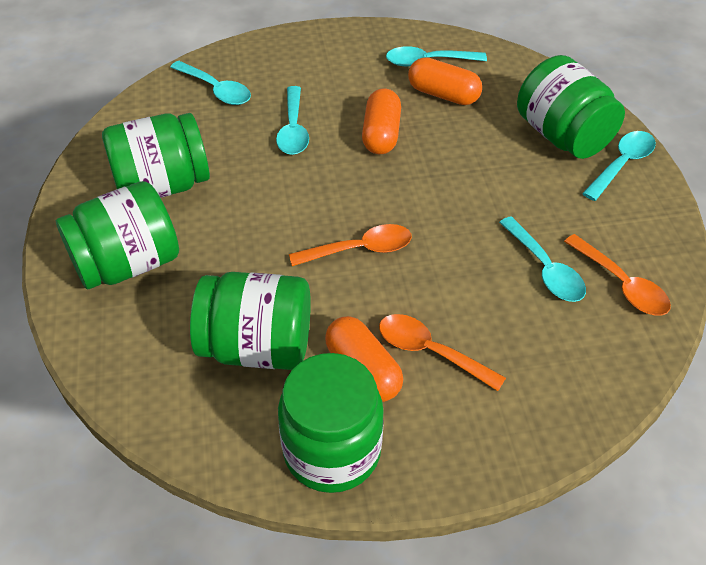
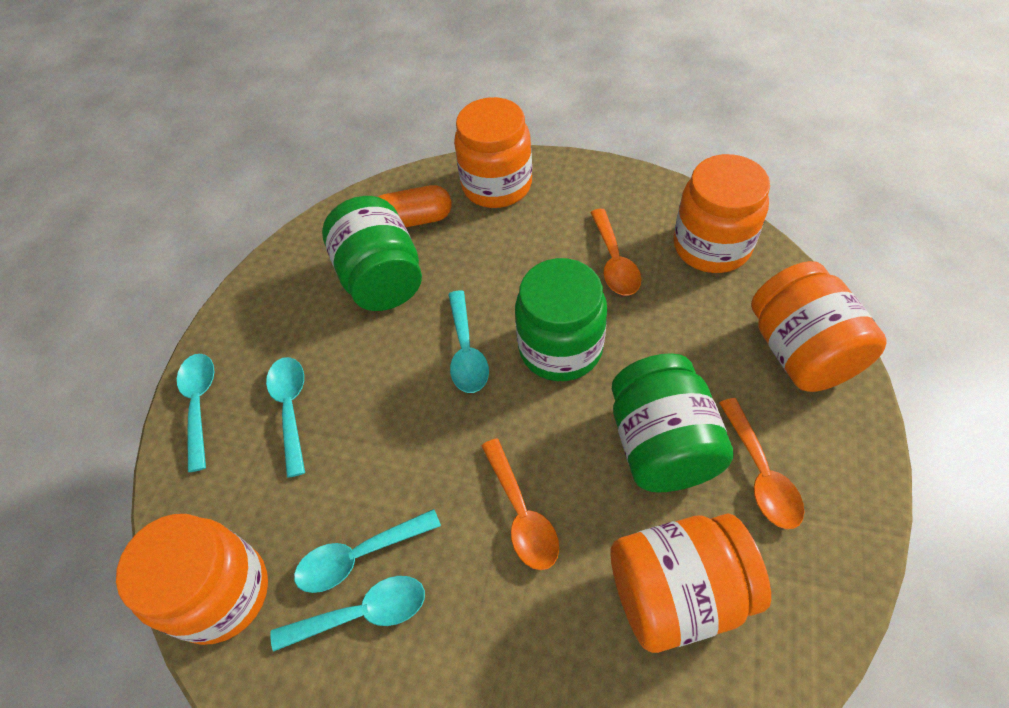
green jar: 5 -> 3
orange capsule: 3 -> 1
orange jar: 0 -> 5

